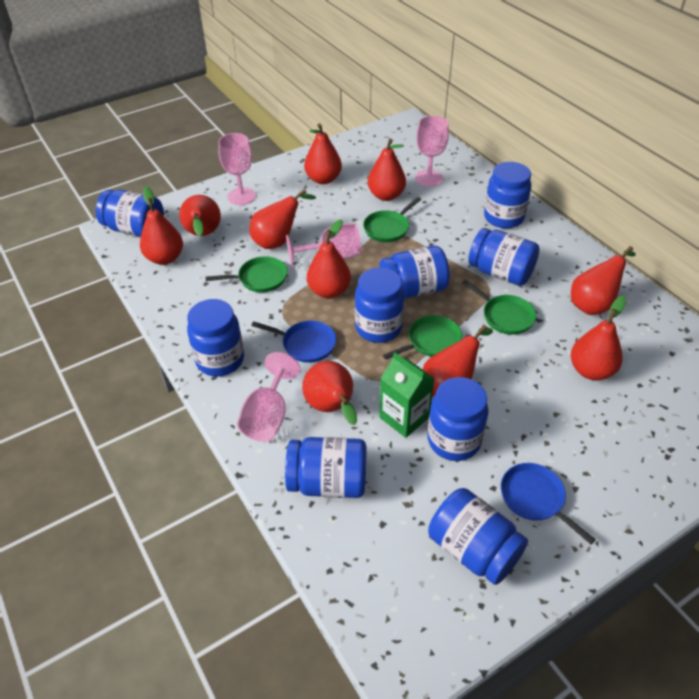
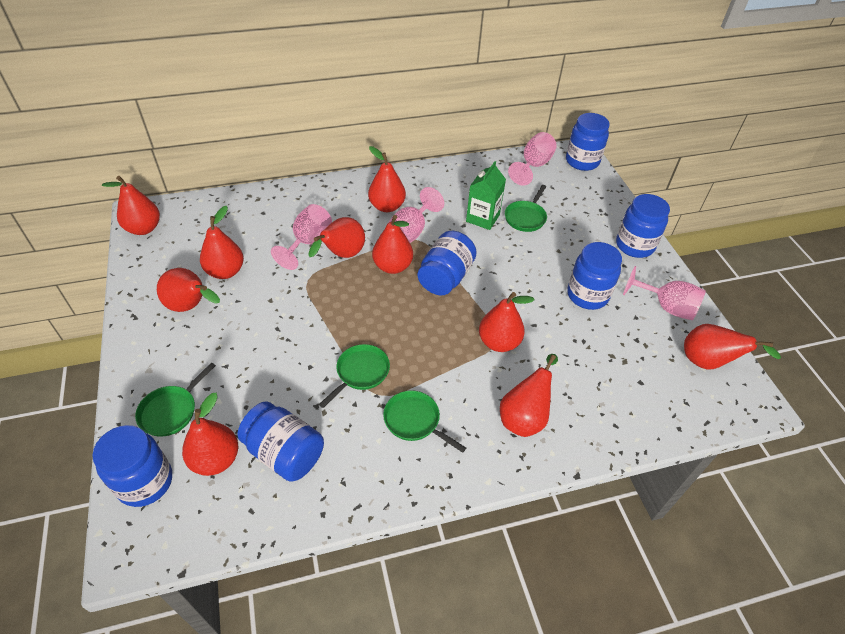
blue jar: 9 -> 6
blue pan: 2 -> 0

